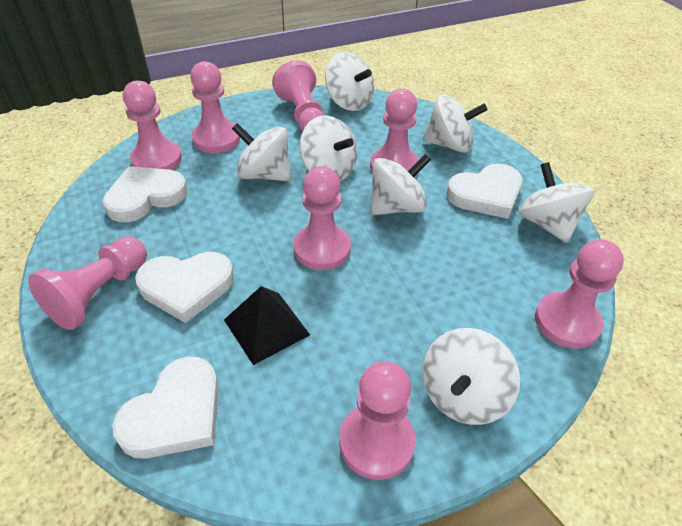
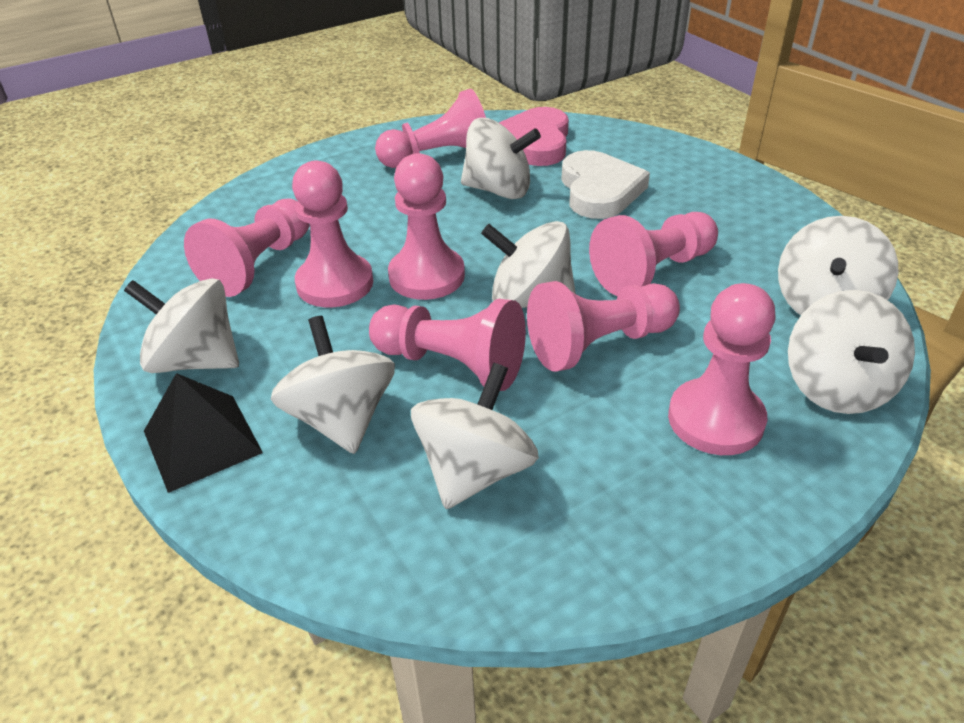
pink heart: 0 -> 1
white heart: 4 -> 1

